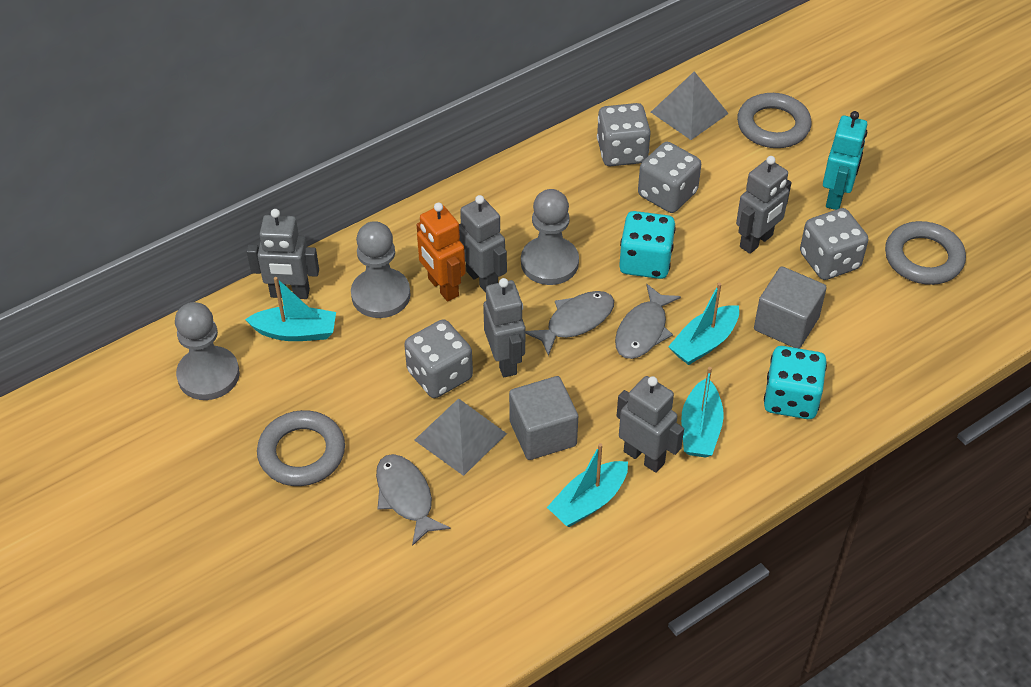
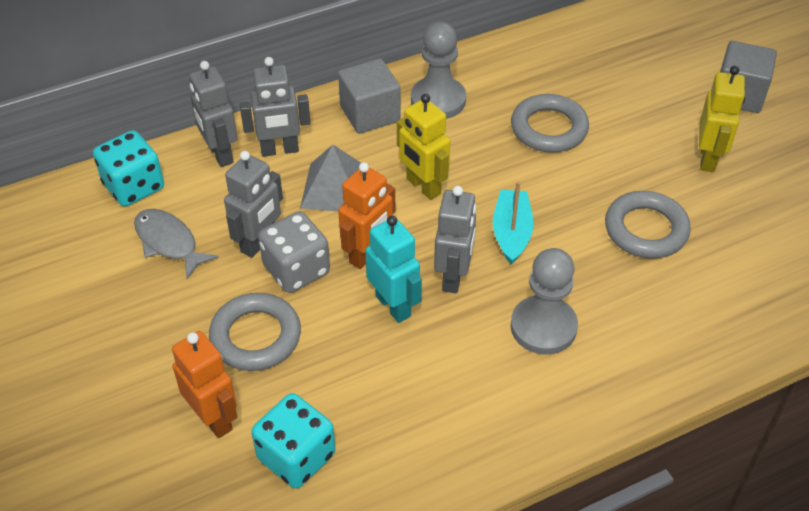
grey dice: 4 -> 1
grey fish: 3 -> 1
grey pawn: 3 -> 2
grey pyramid: 2 -> 1
grey robot: 5 -> 4
orange robot: 1 -> 2
turquoise boat: 4 -> 1
yellow robot: 0 -> 2

